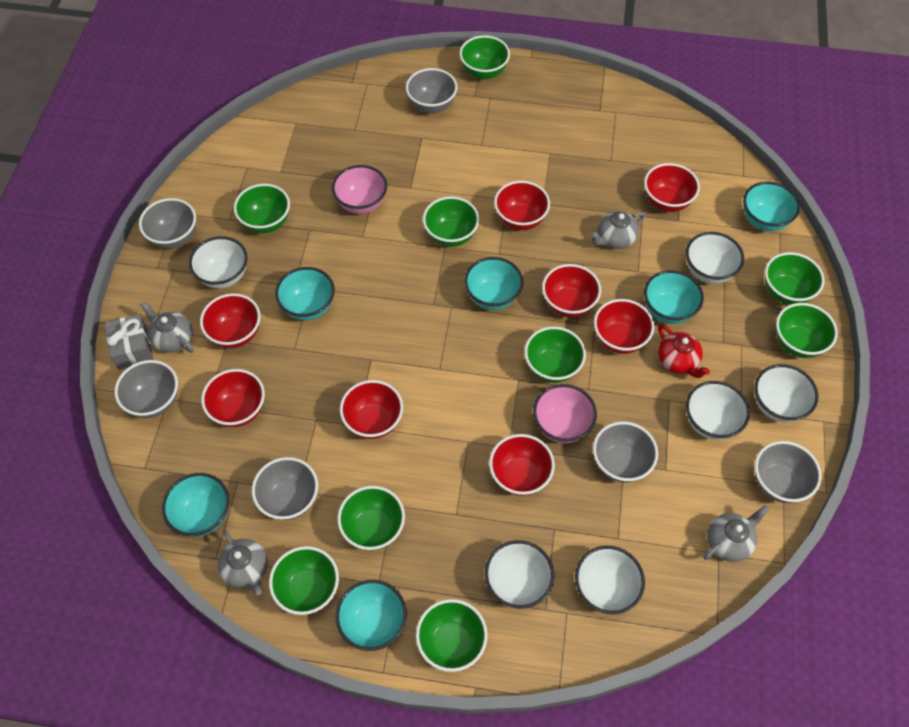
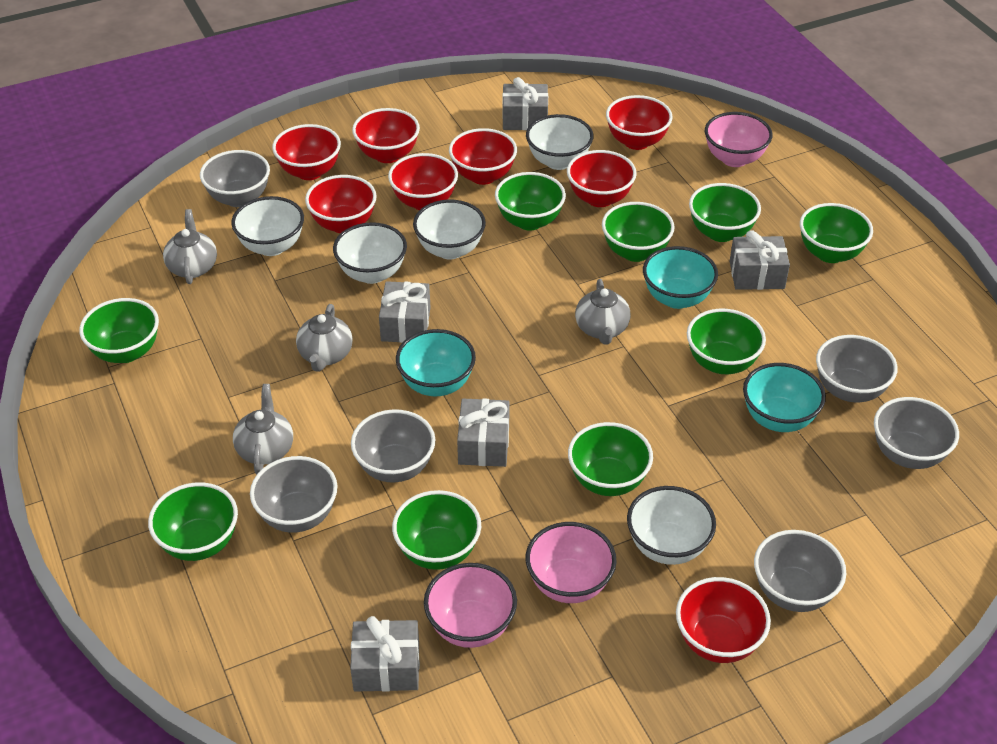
grey gift: 1 -> 5
pink bowl: 2 -> 3
red teapot: 1 -> 0
turquoise bowl: 6 -> 3
white bowl: 6 -> 5

